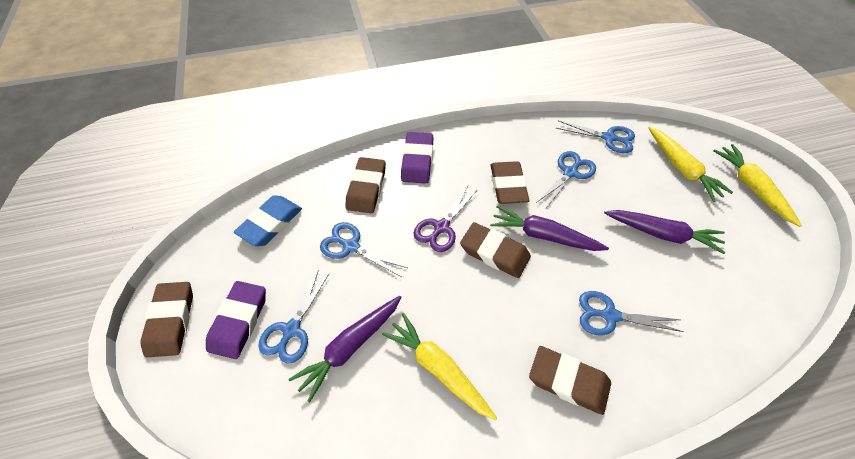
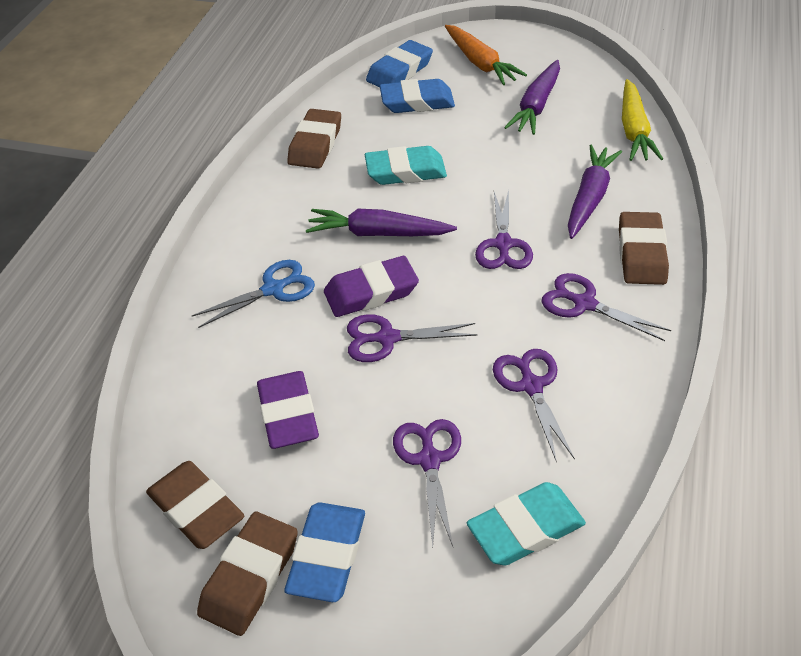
blue eraser: 1 -> 3
blue scissors: 5 -> 1
brown eraser: 5 -> 4
orange carrot: 0 -> 1
purple scissors: 1 -> 5
turquoise eraser: 0 -> 2
yellow carrot: 3 -> 1

